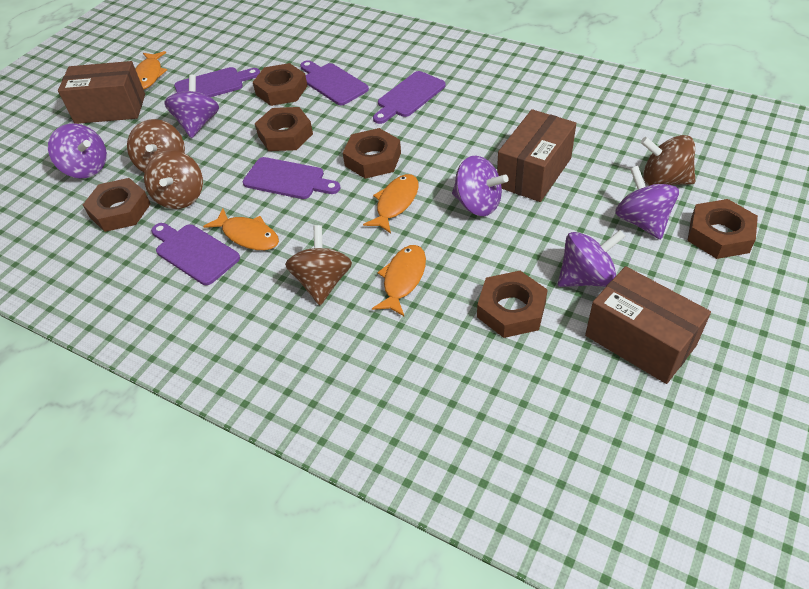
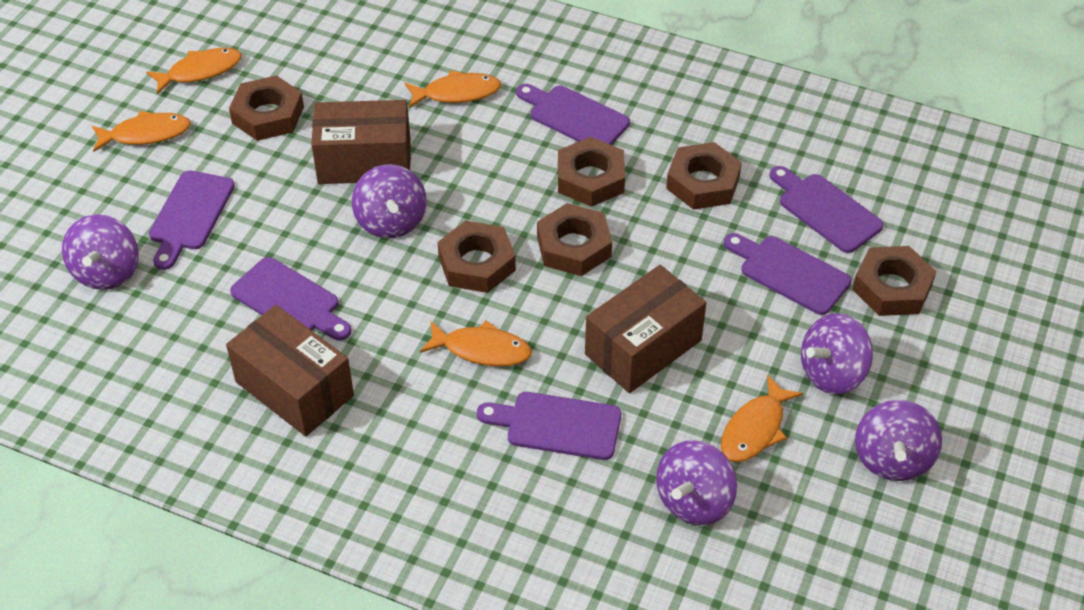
brown spinning top: 4 -> 0
orange fish: 4 -> 5
purple cutting board: 5 -> 6

